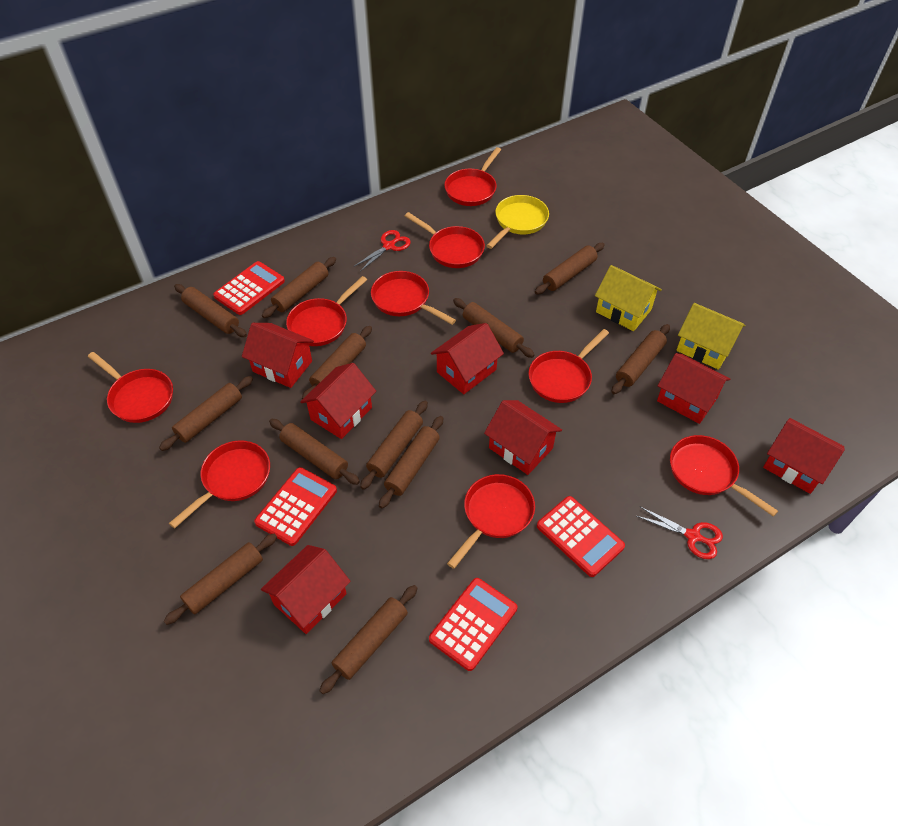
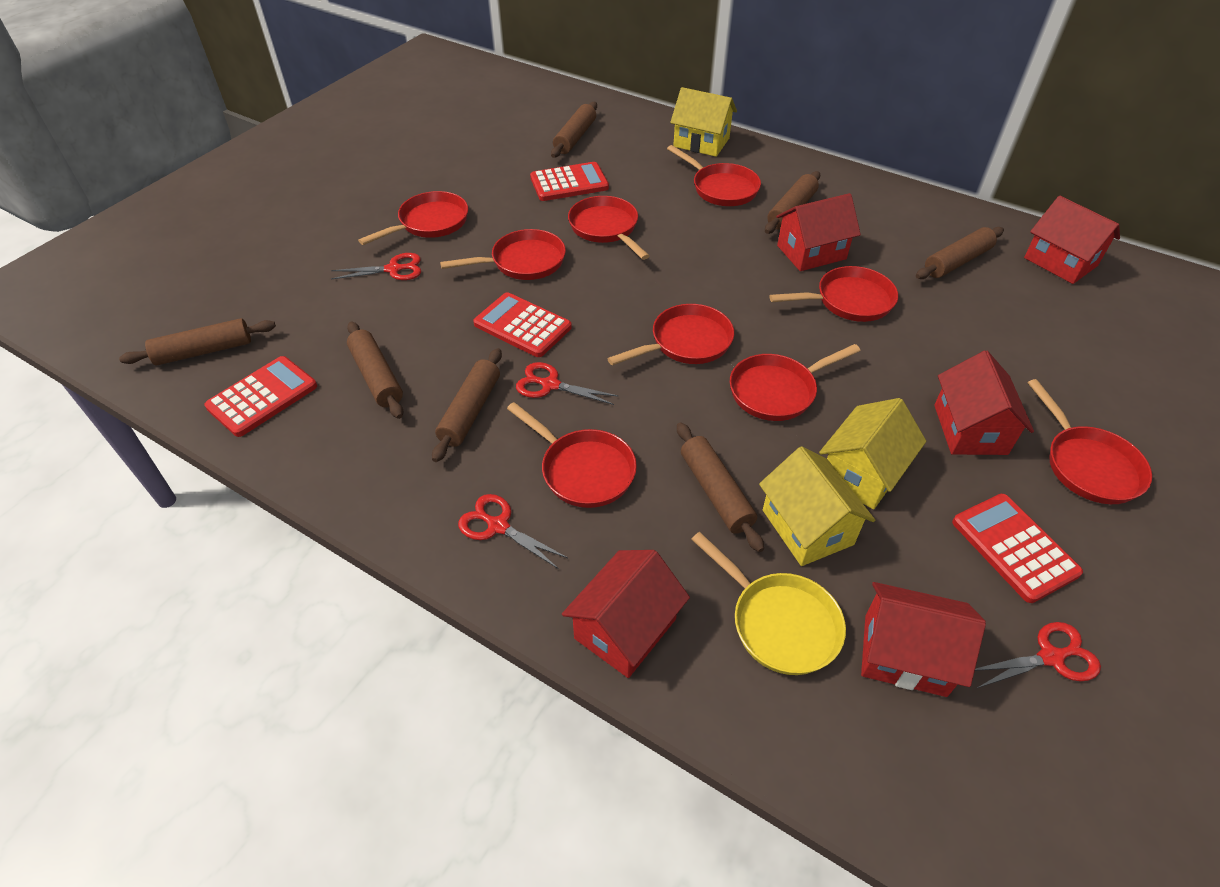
brown rolling pin: 12 -> 7
red house: 7 -> 5
red scissors: 2 -> 4
yellow house: 2 -> 3

